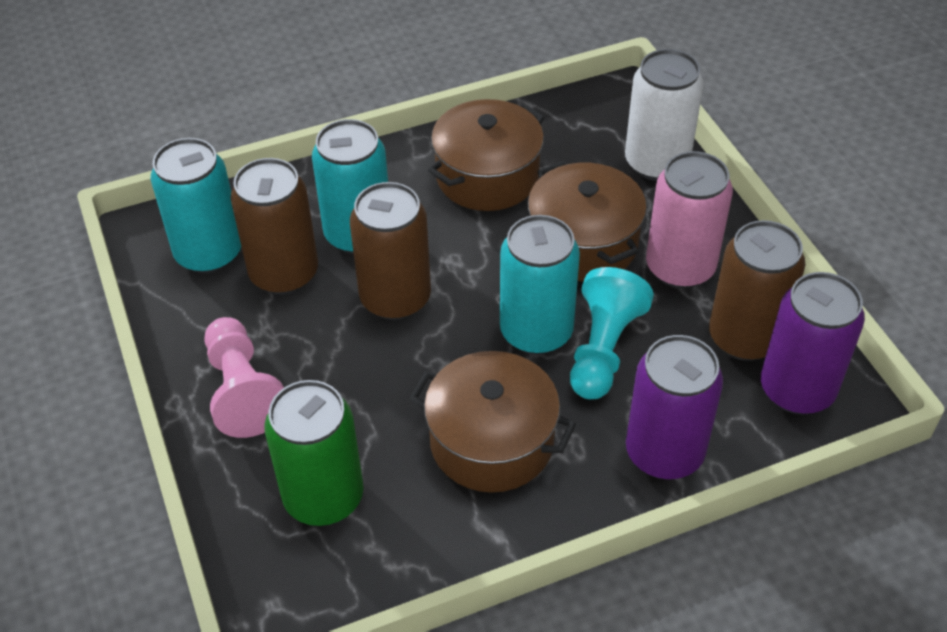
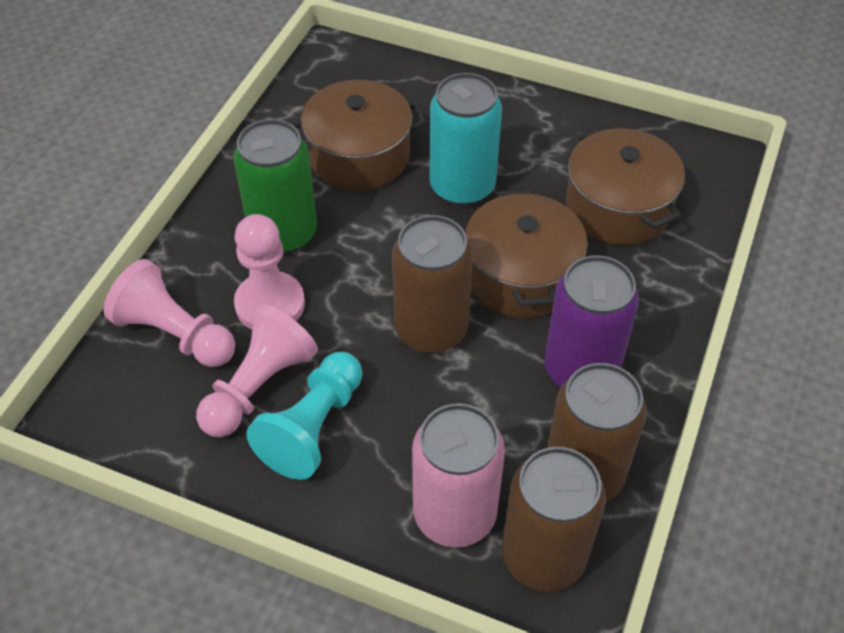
pink pawn: 1 -> 3
purple can: 2 -> 1
turquoise can: 3 -> 1
white can: 1 -> 0

